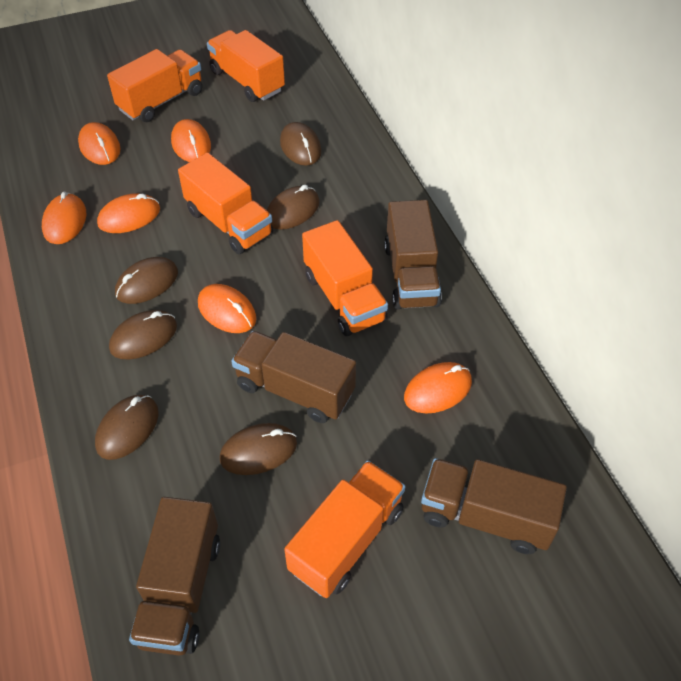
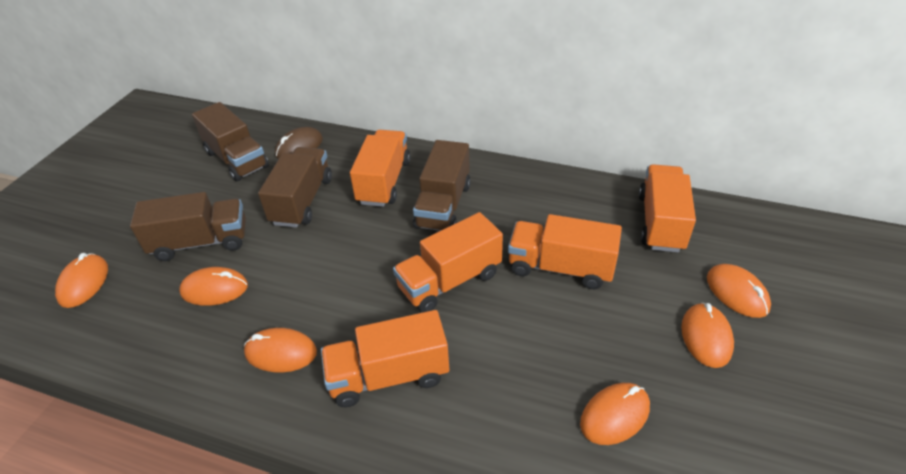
brown mouse: 6 -> 1

